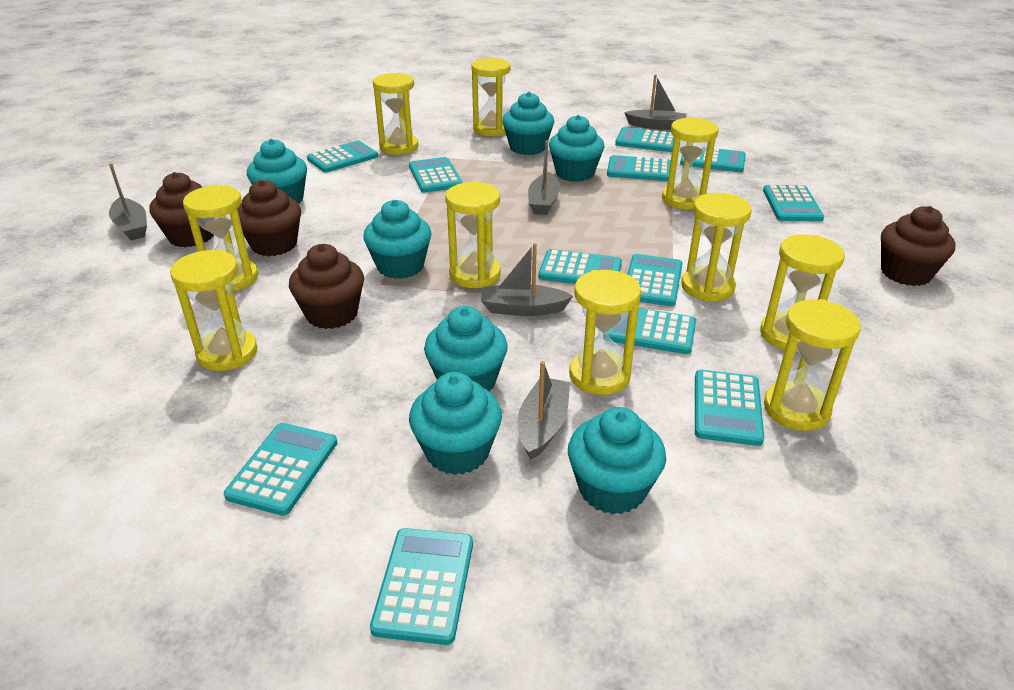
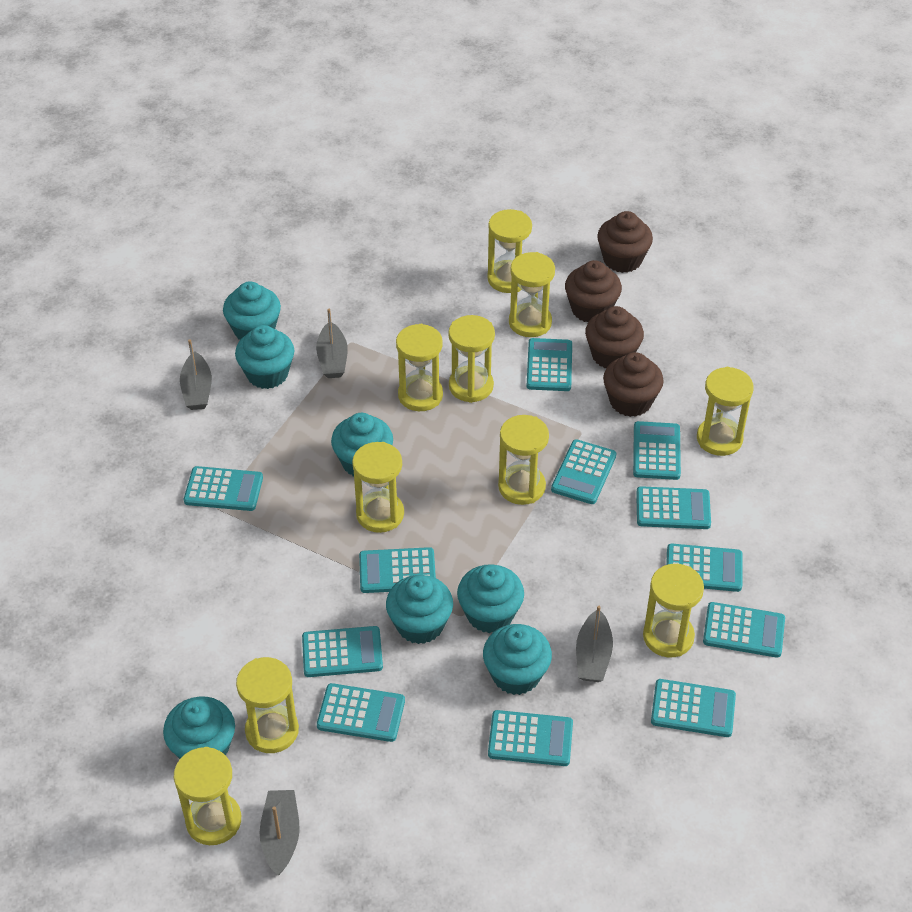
grey boat: 5 -> 4

